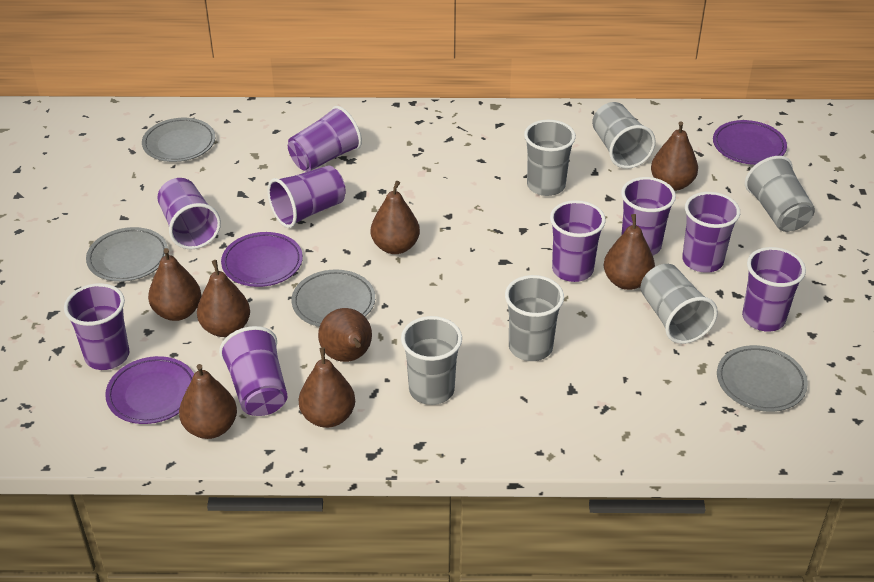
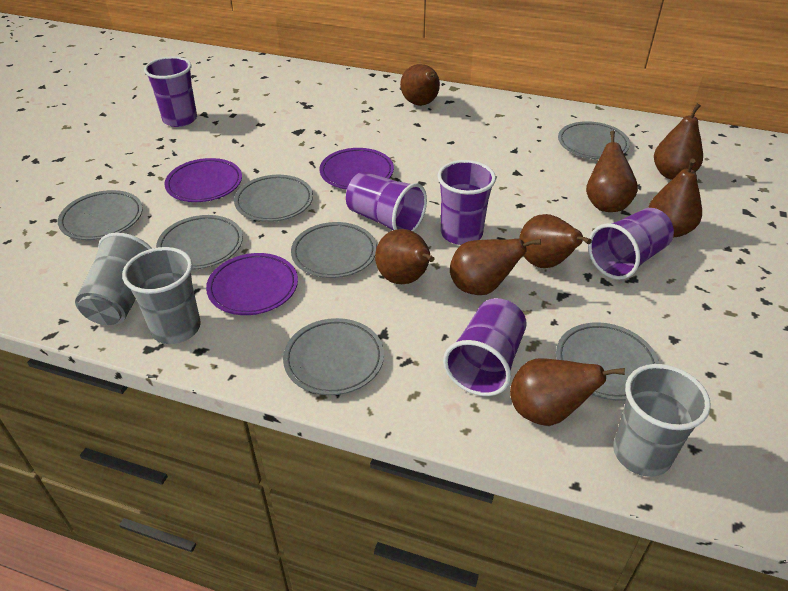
grey cup: 6 -> 3
grey plate: 4 -> 7
purple cup: 9 -> 5

